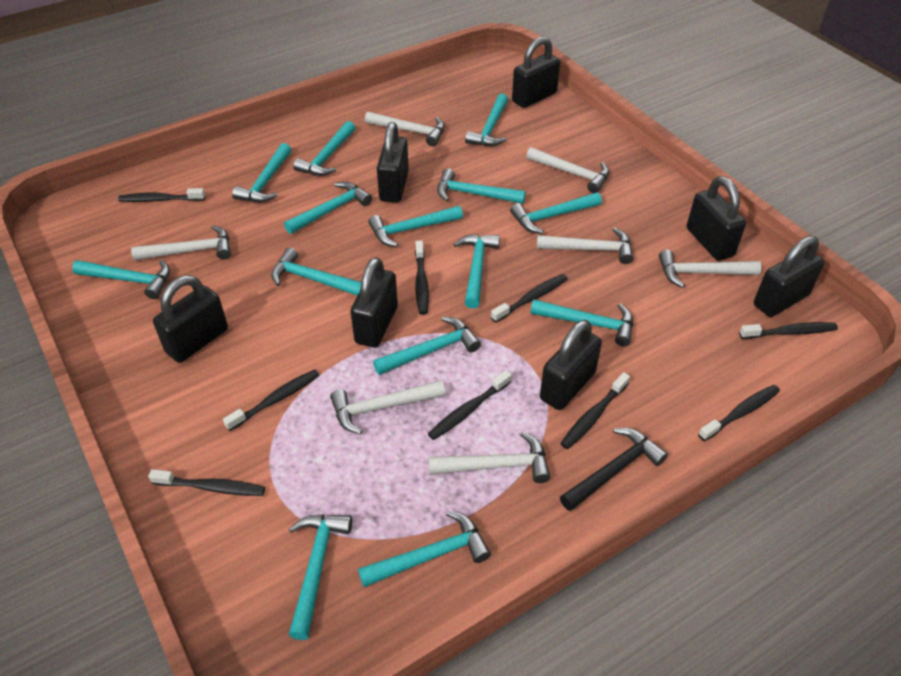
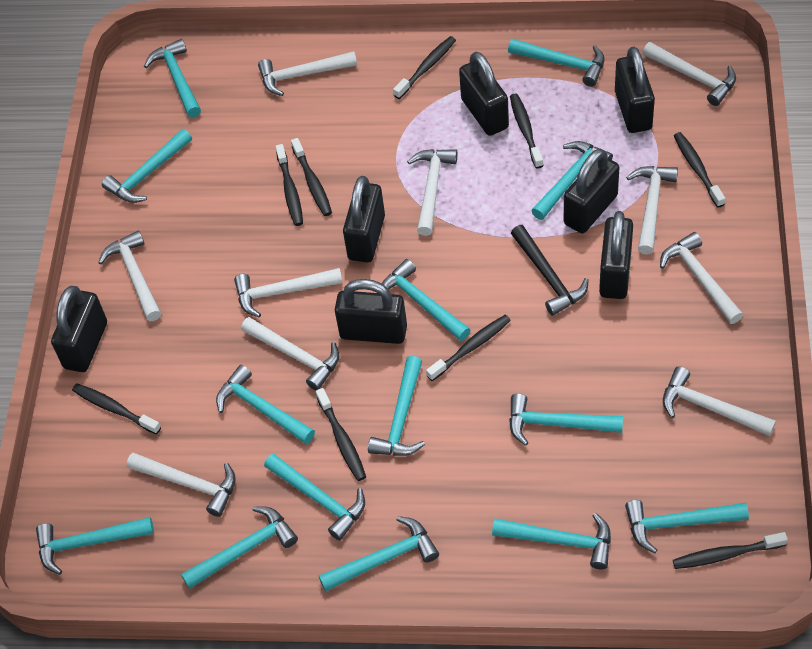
white hammer: 7 -> 10

